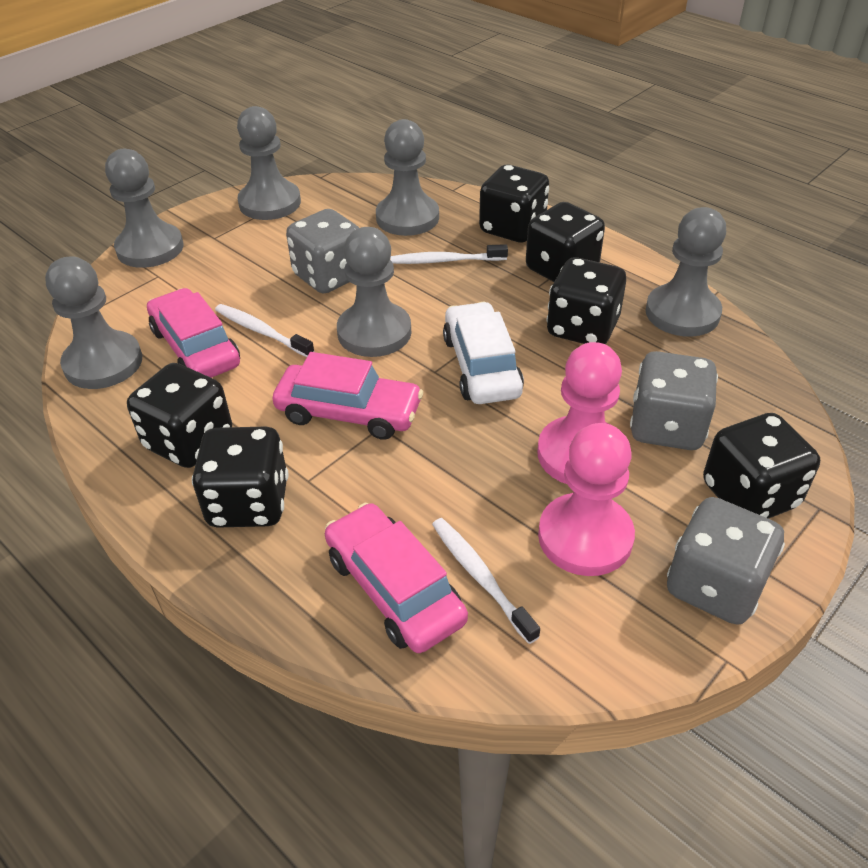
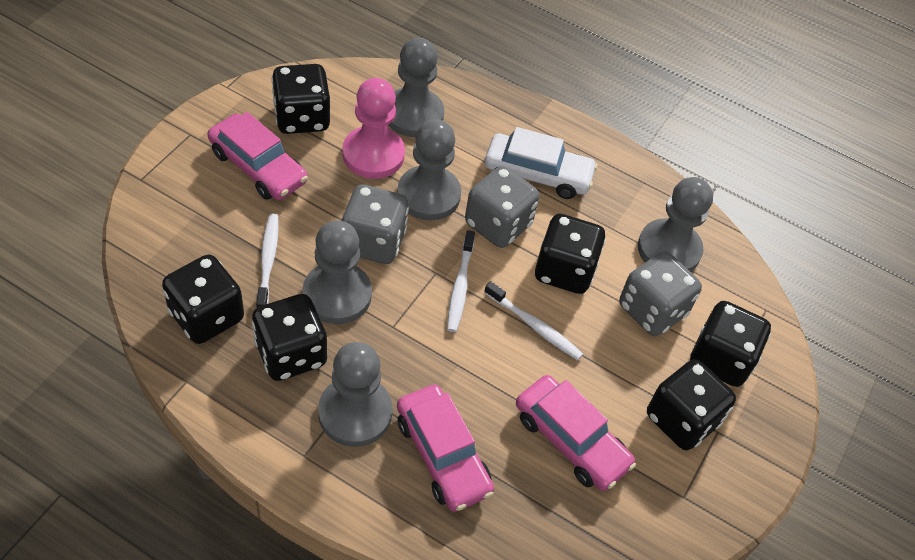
grey pawn: 6 -> 5
pink pawn: 2 -> 1

